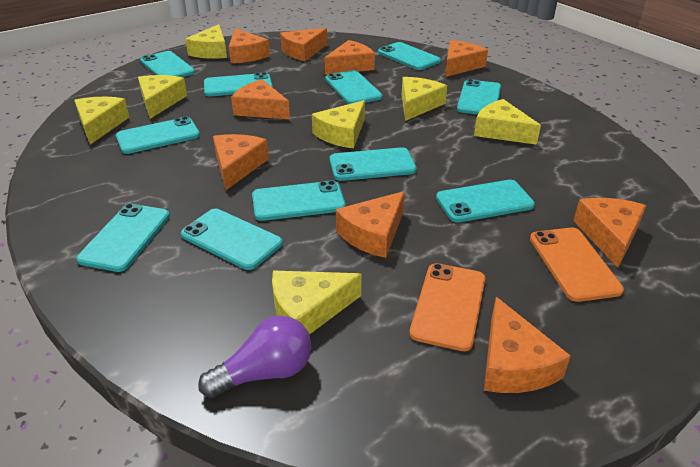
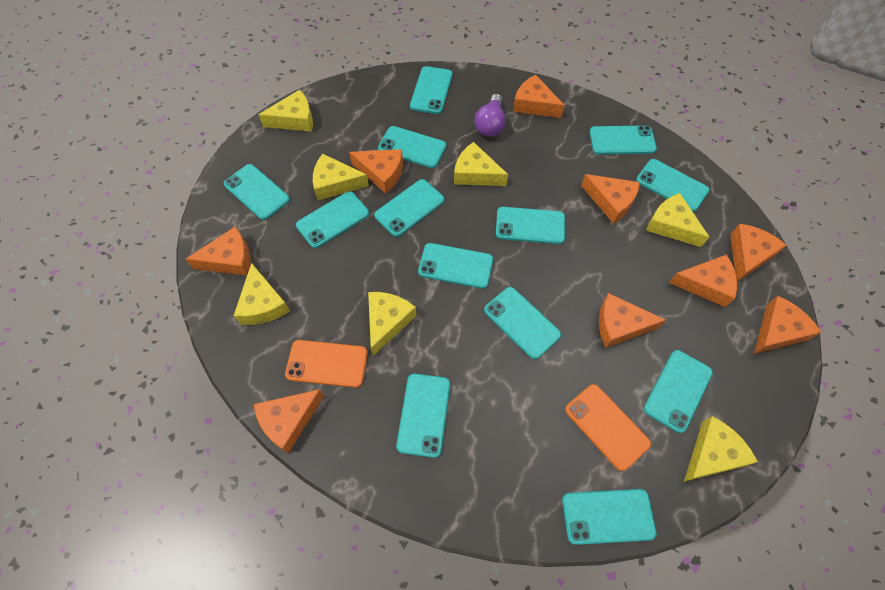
turquoise phone: 11 -> 13

